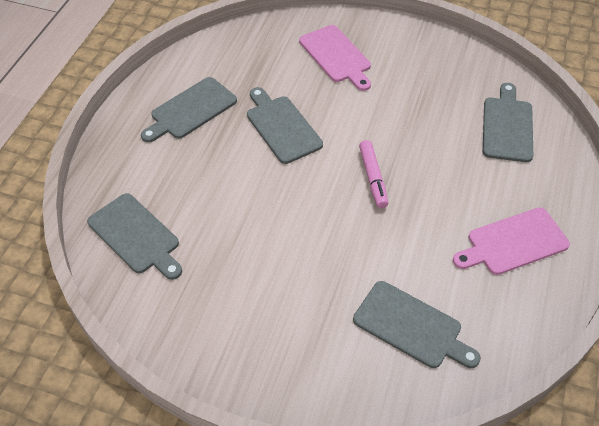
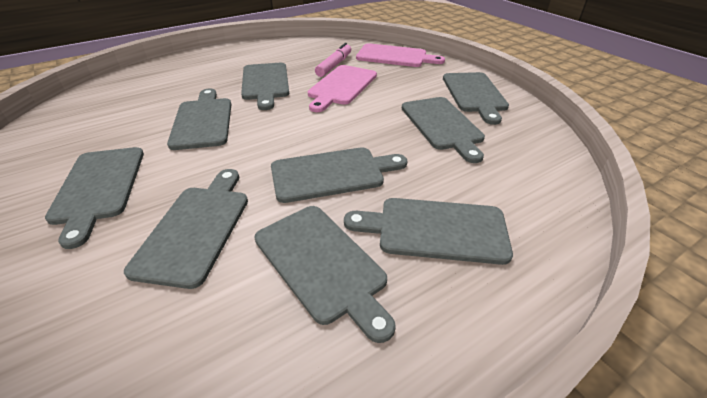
grey cutting board: 5 -> 9

